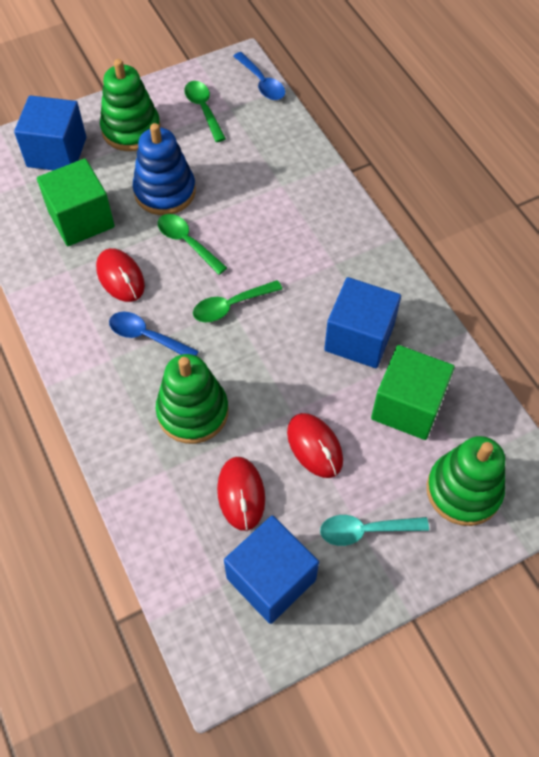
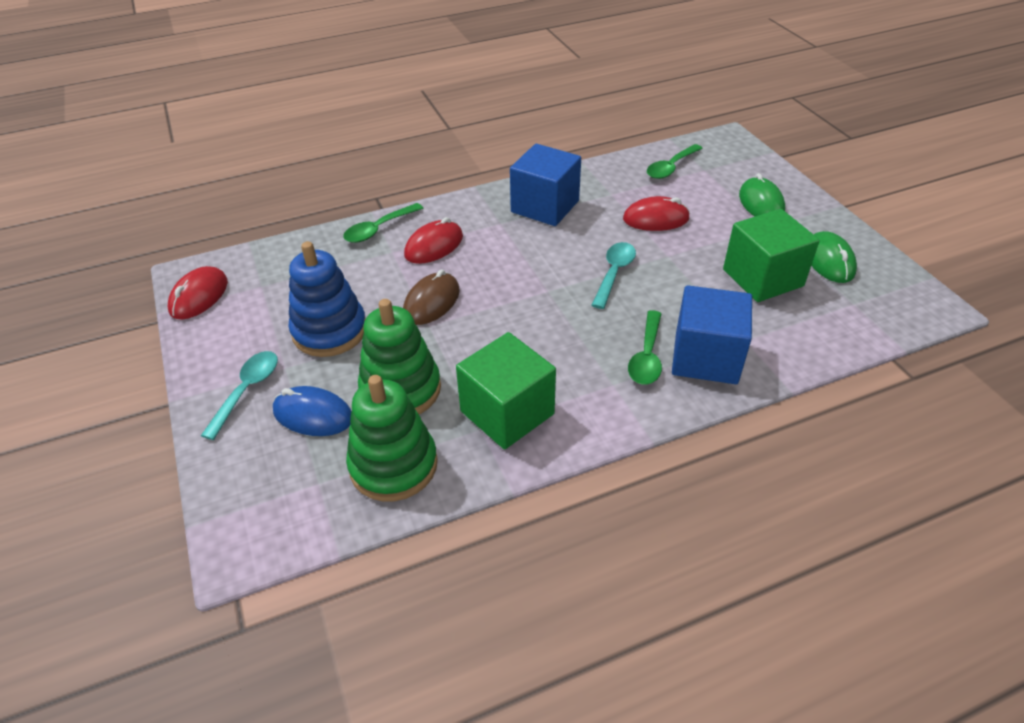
blue cube: 3 -> 2
blue mouse: 0 -> 1
blue spoon: 2 -> 0
brown mouse: 0 -> 1
green mouse: 0 -> 2
green stacking toy: 3 -> 2
turquoise spoon: 1 -> 2

